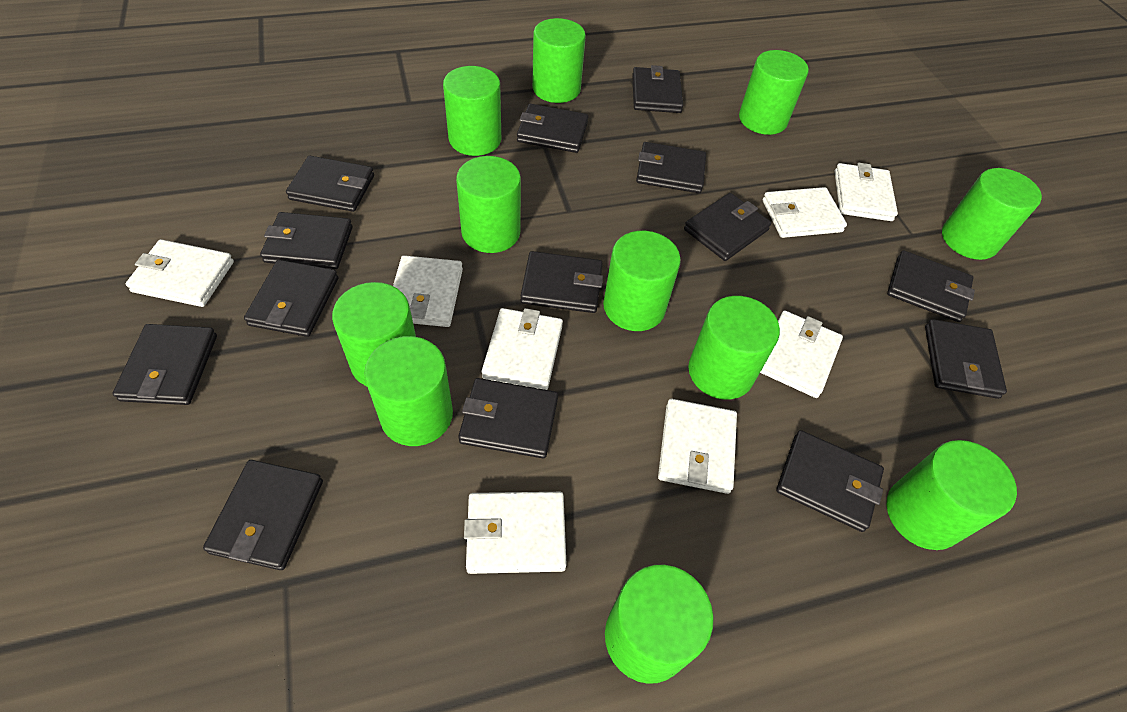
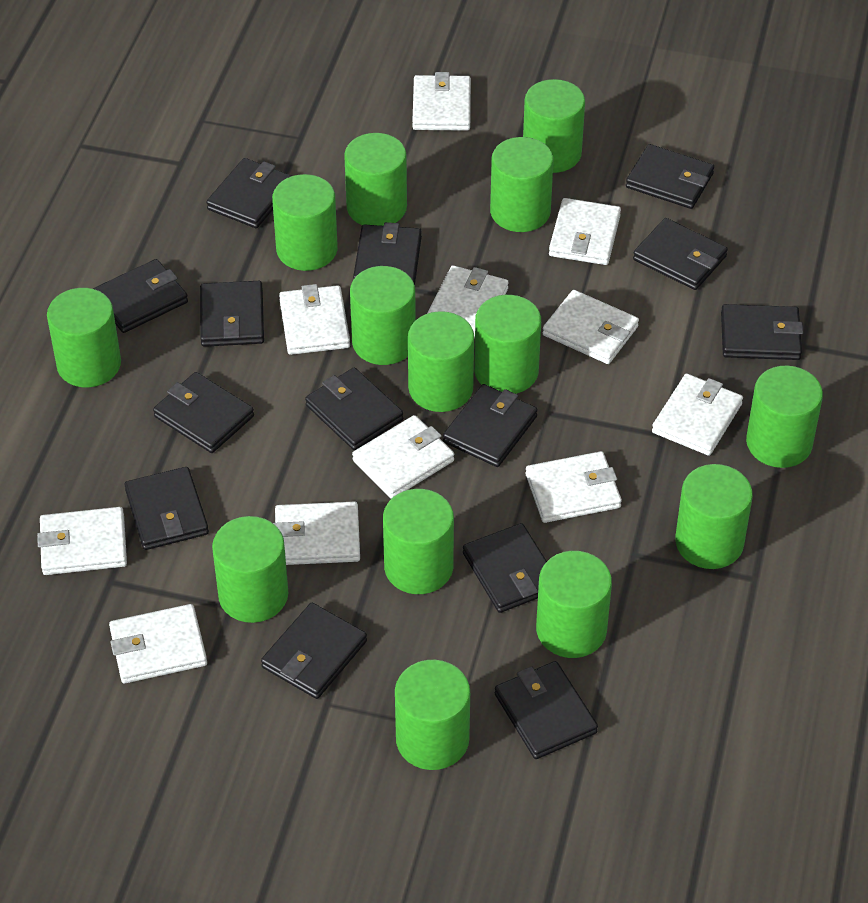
green cylinder: 11 -> 14
white wallet: 8 -> 11

